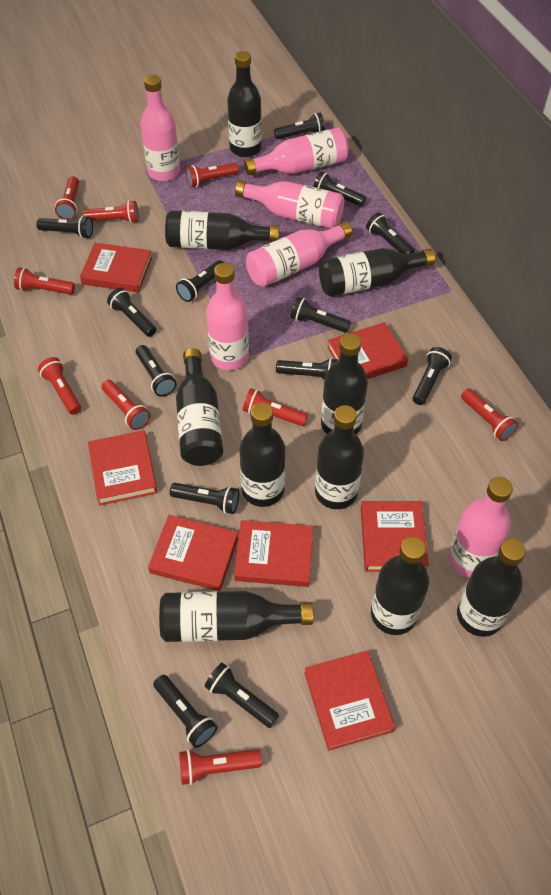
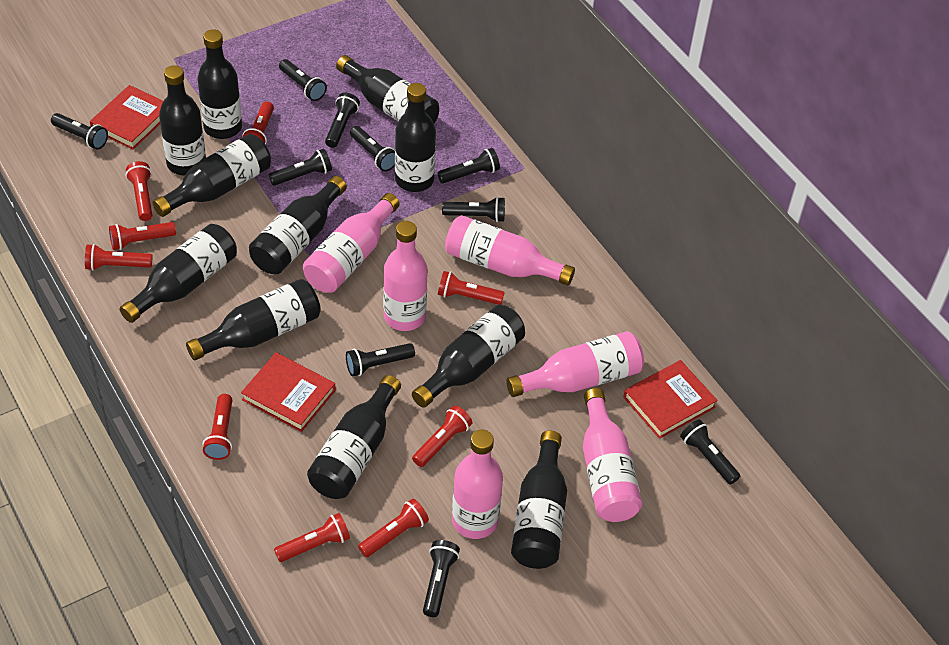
black bottle: 10 -> 11
black flashlight: 13 -> 10
red book: 7 -> 3

